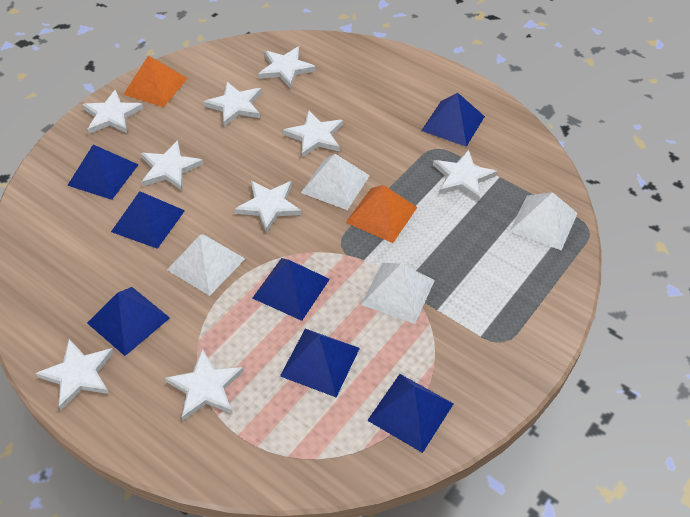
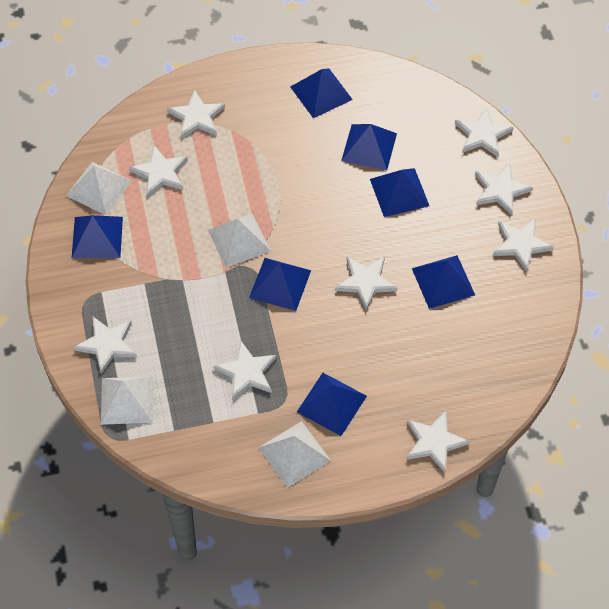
orange pyramid: 2 -> 0

